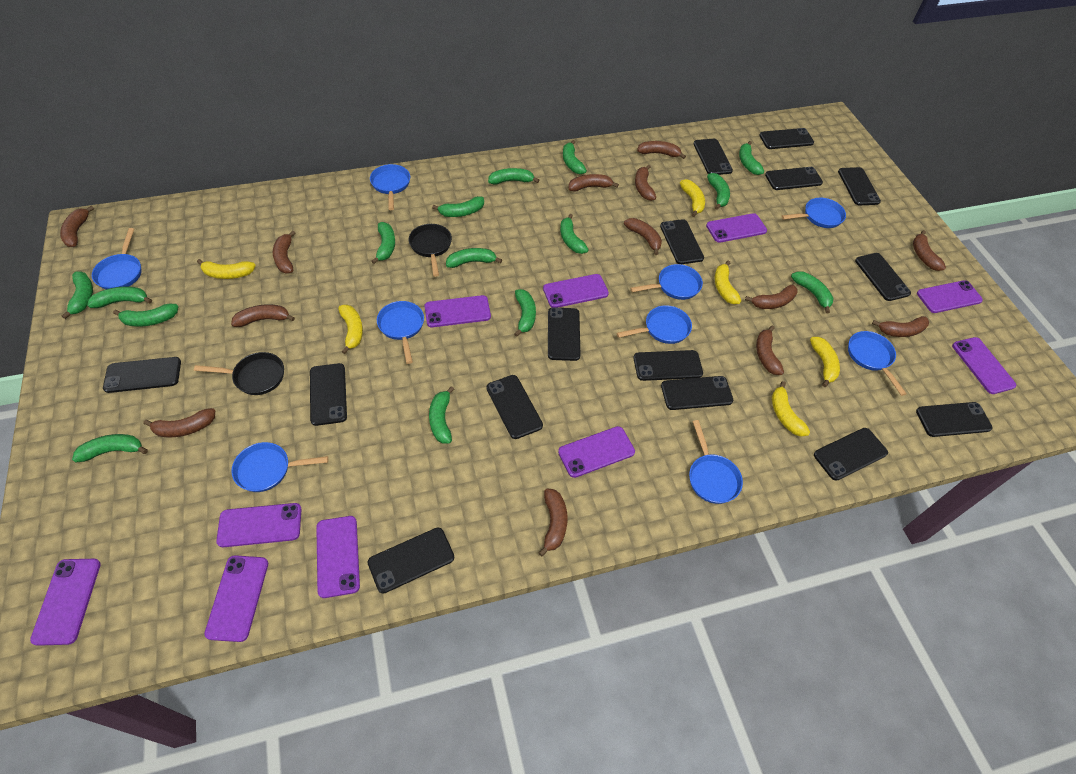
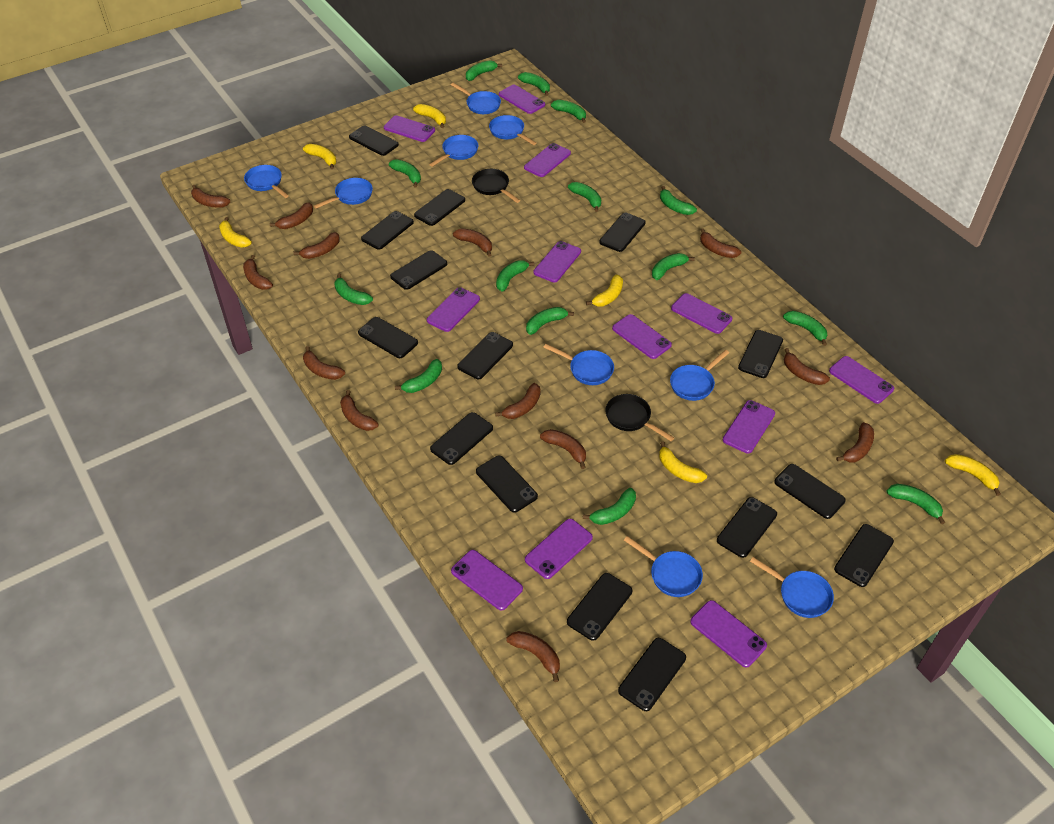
green banana: 15 -> 14
purple phone: 10 -> 12

